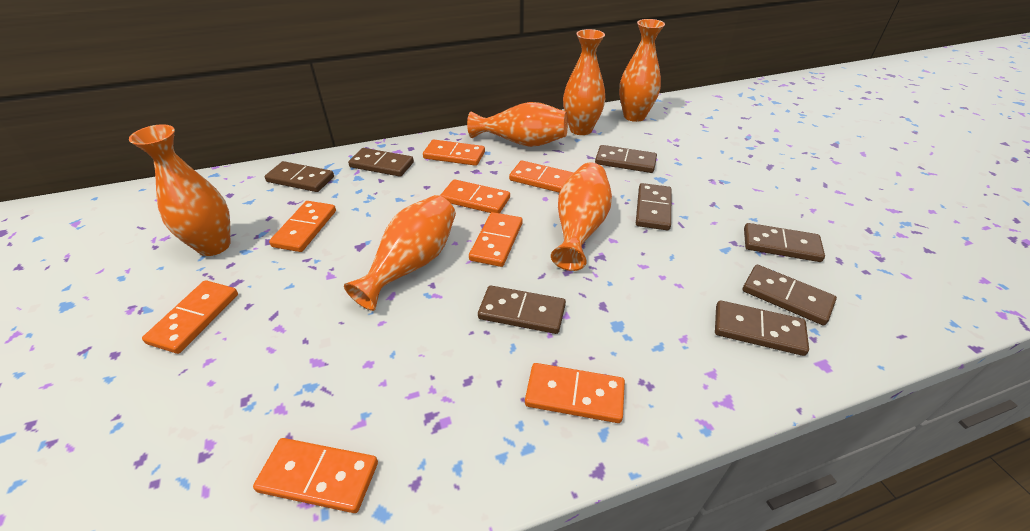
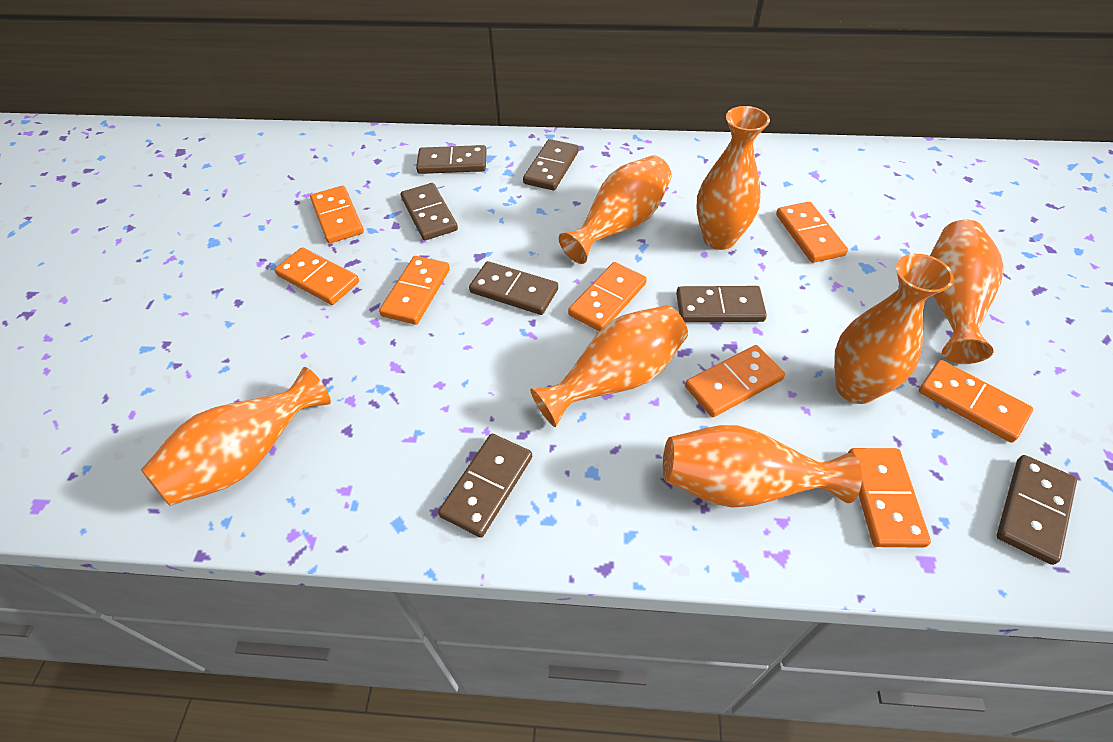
brown domino: 8 -> 7
orange vase: 6 -> 7

